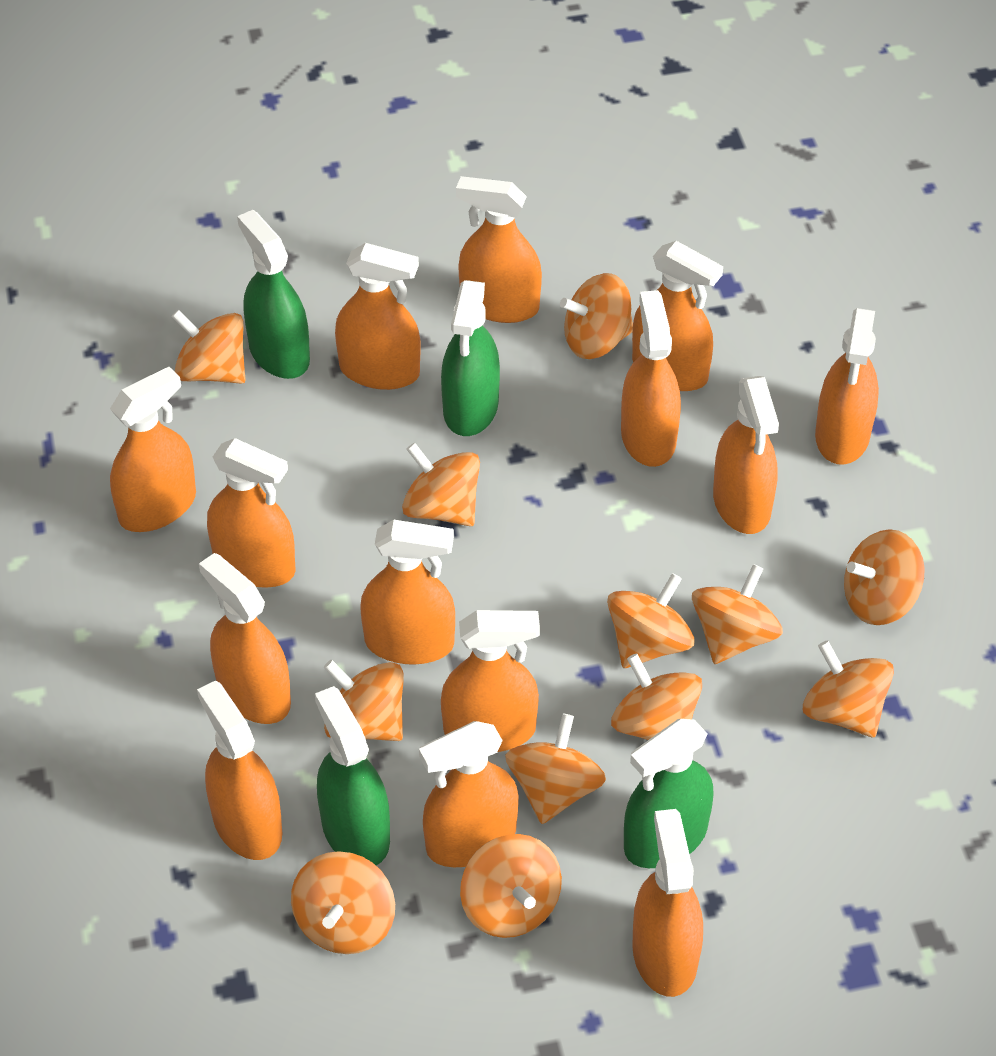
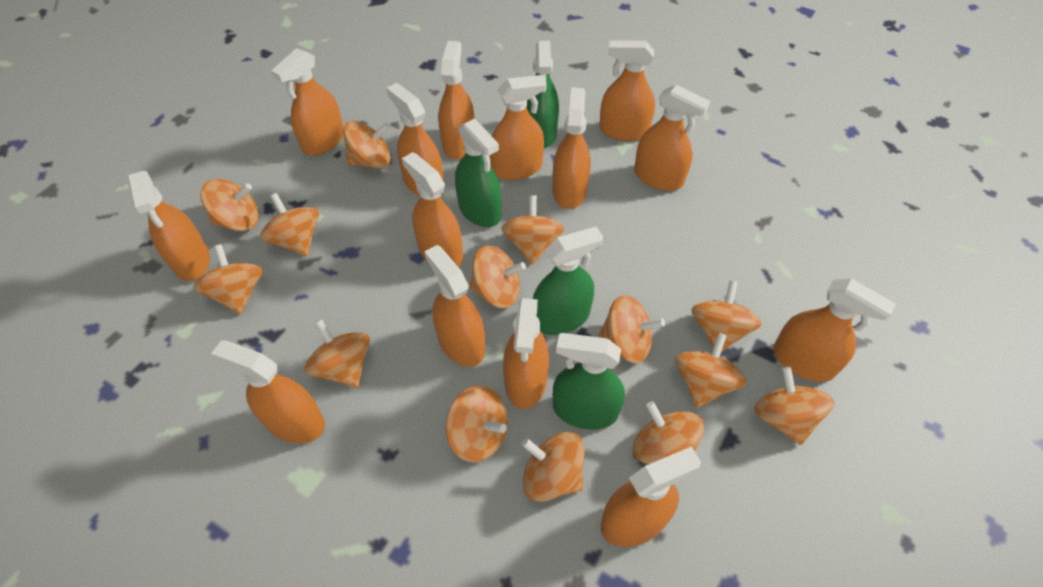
orange spinning top: 12 -> 14

